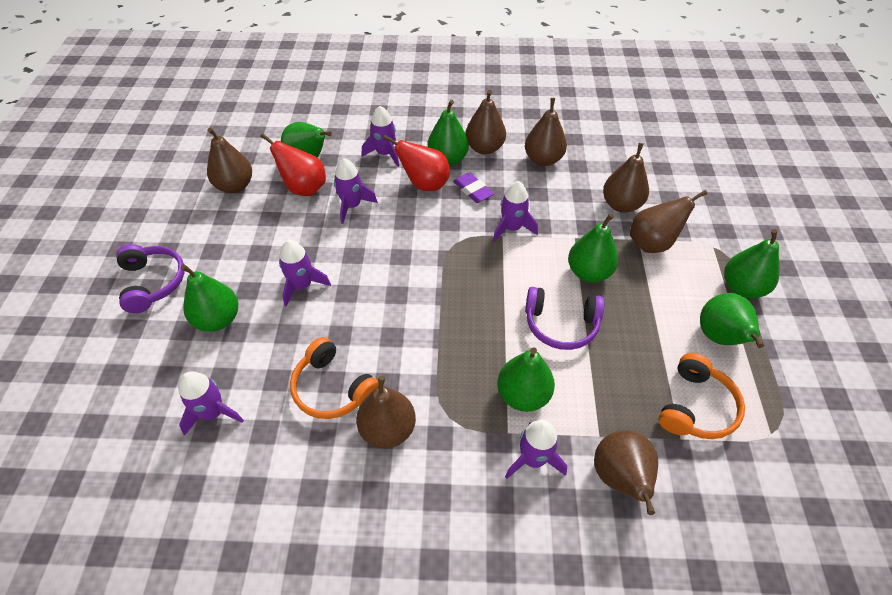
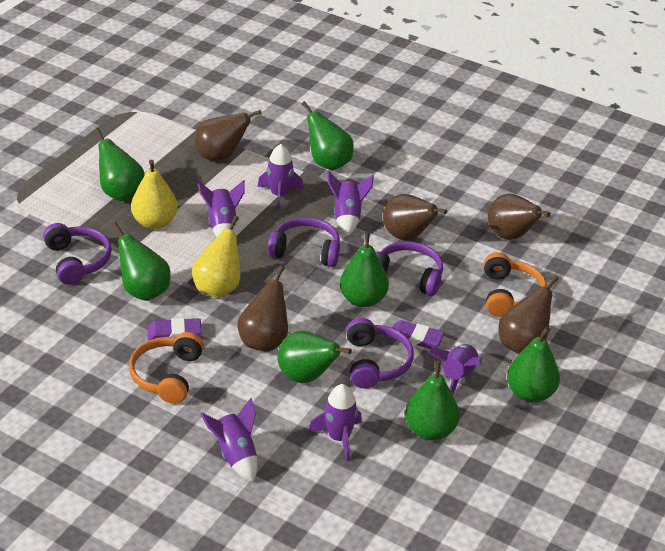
brown pear: 7 -> 5
purple eraser: 1 -> 2
purple headphones: 2 -> 4
red pear: 2 -> 0
yellow pear: 0 -> 2

